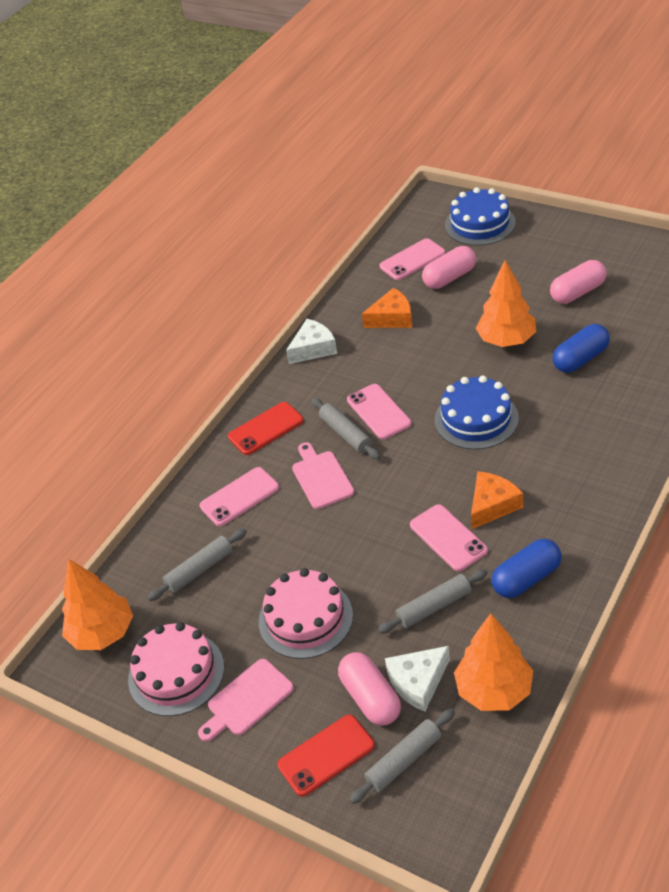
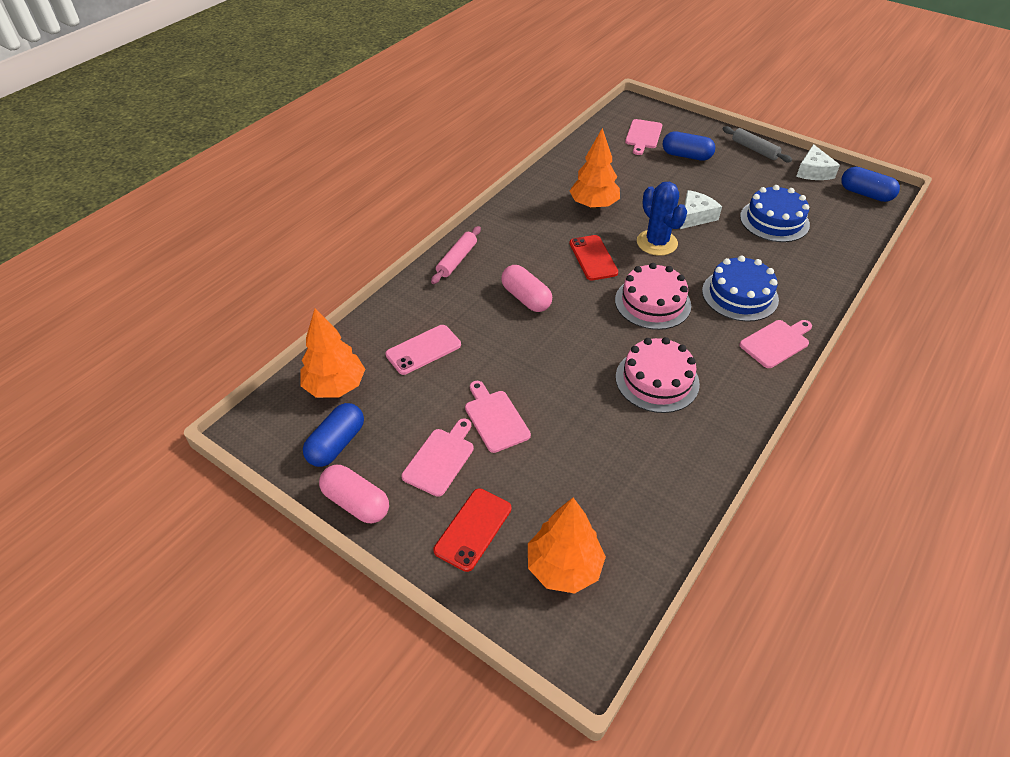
blue cactus: 0 -> 1
blue capsule: 2 -> 3
grey rolling pin: 4 -> 1
orange cheese: 2 -> 0
pink capsule: 3 -> 2
pink cutting board: 2 -> 4
pink phone: 4 -> 1
pink rolling pin: 0 -> 1

